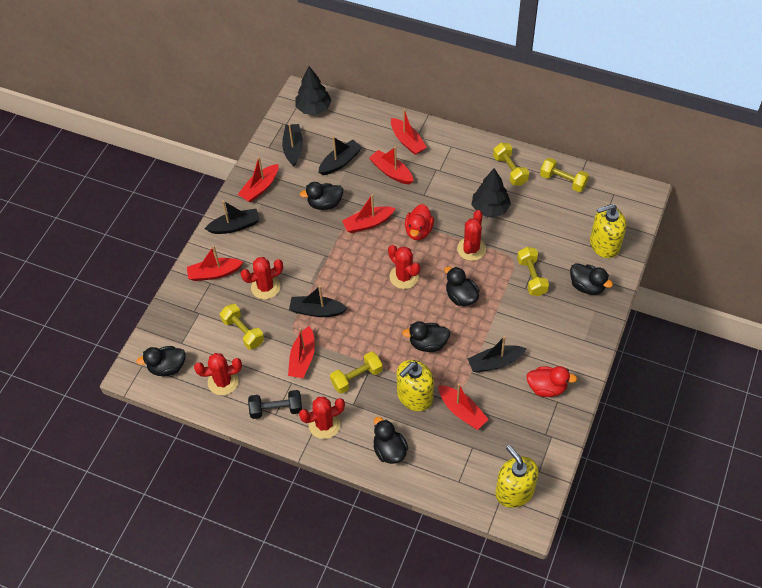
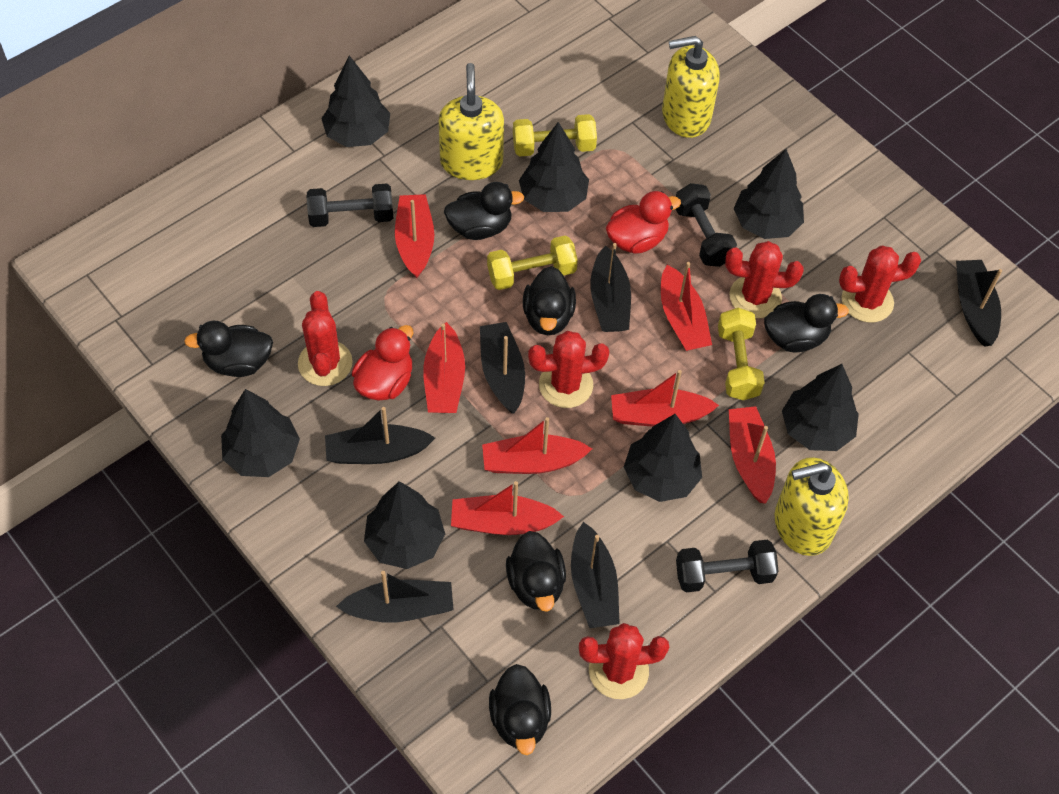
black boat: 5 -> 6
black dumbbell: 1 -> 3
black tree: 2 -> 7
yellow dumbbell: 5 -> 3

